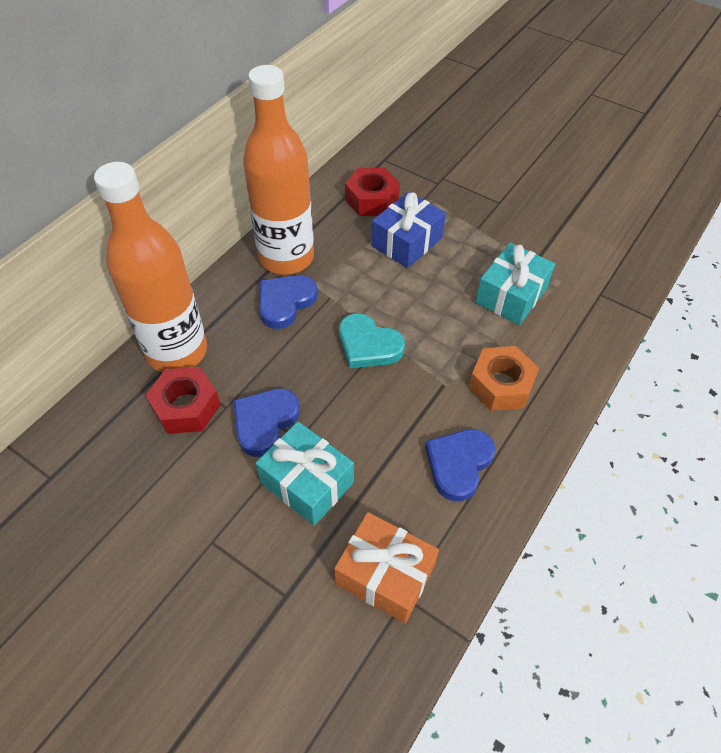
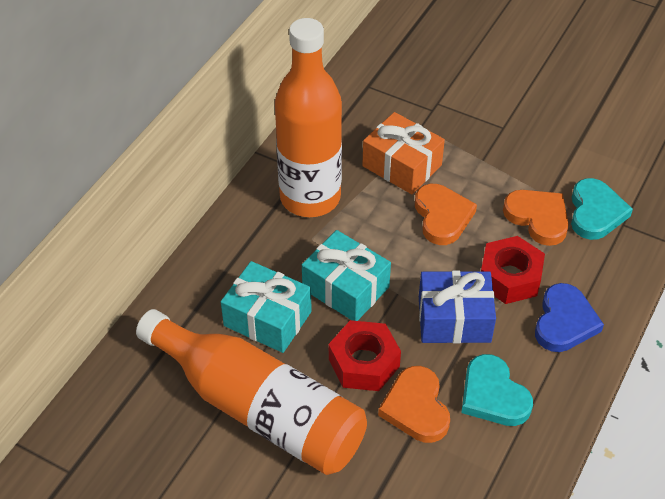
blue heart: 3 -> 1
orange heart: 0 -> 3
orange nut: 1 -> 0
turquoise heart: 1 -> 2

